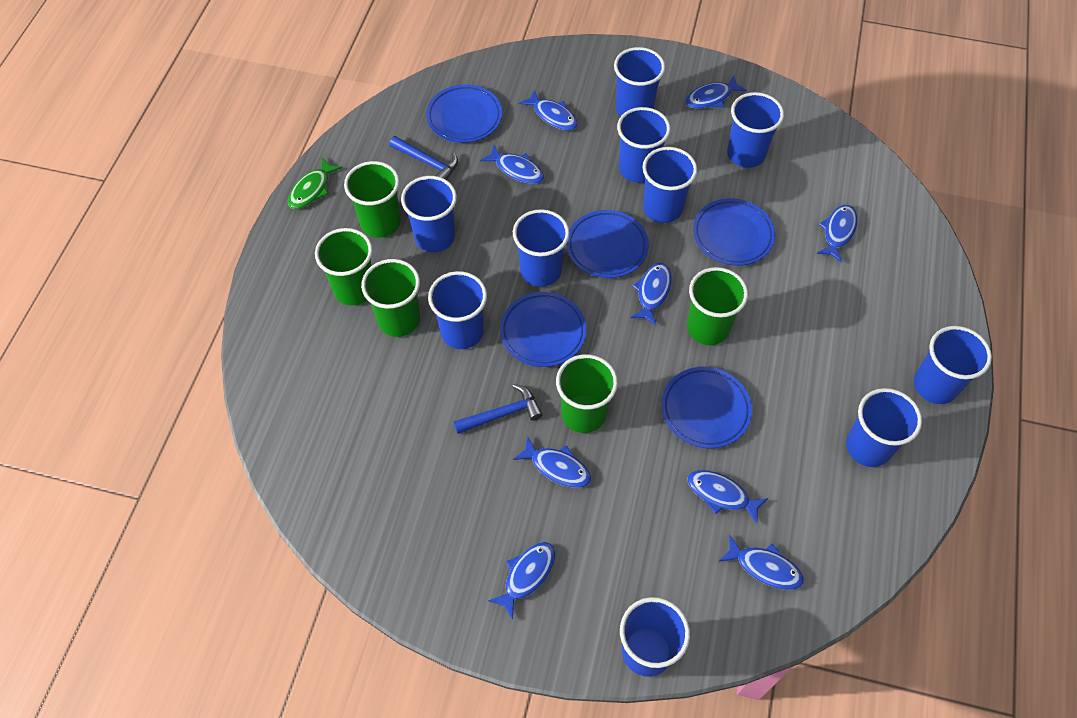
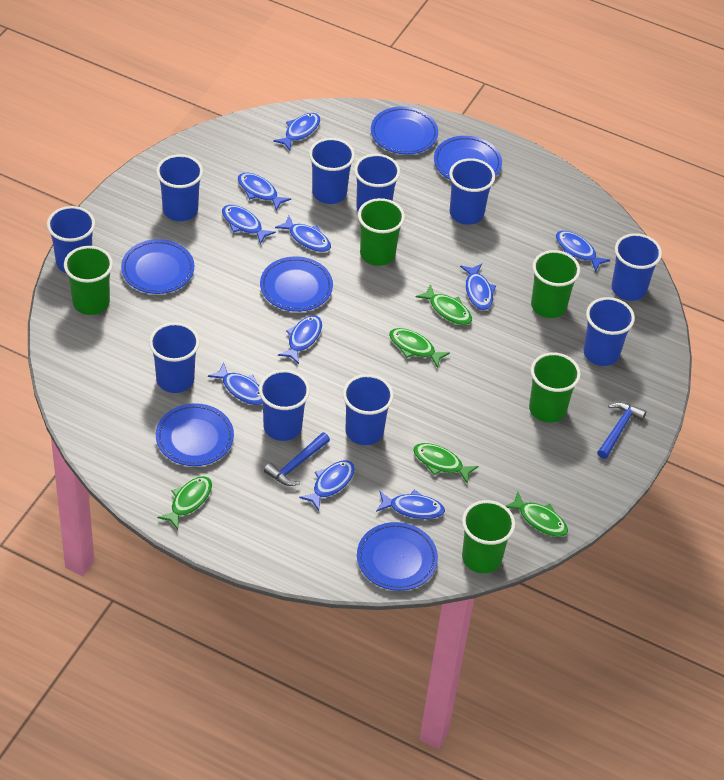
blue fish: 9 -> 10
blue plate: 5 -> 6
green fish: 1 -> 5

